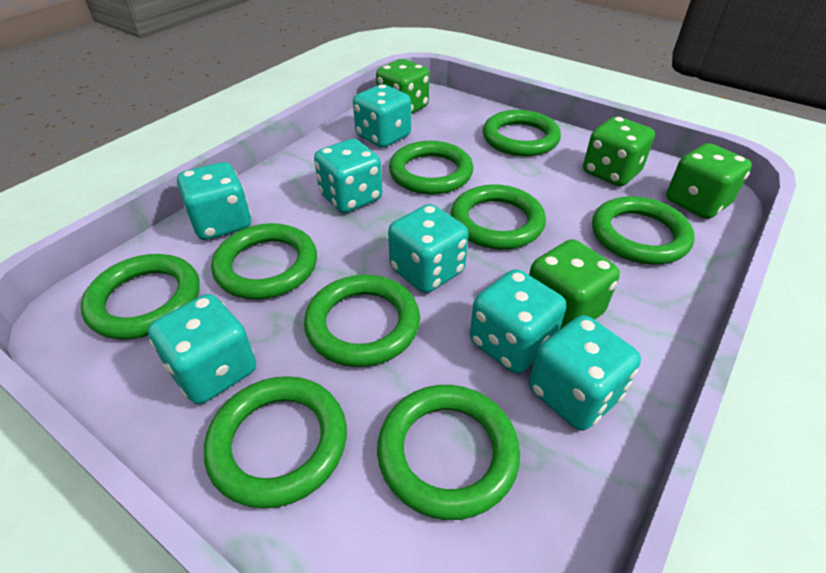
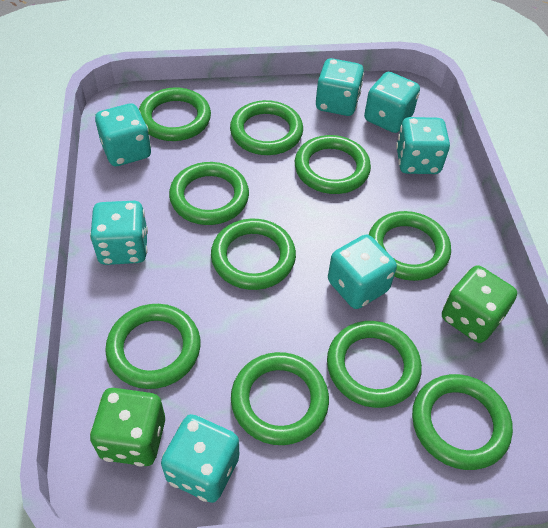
green dice: 4 -> 2
green ring: 9 -> 10

